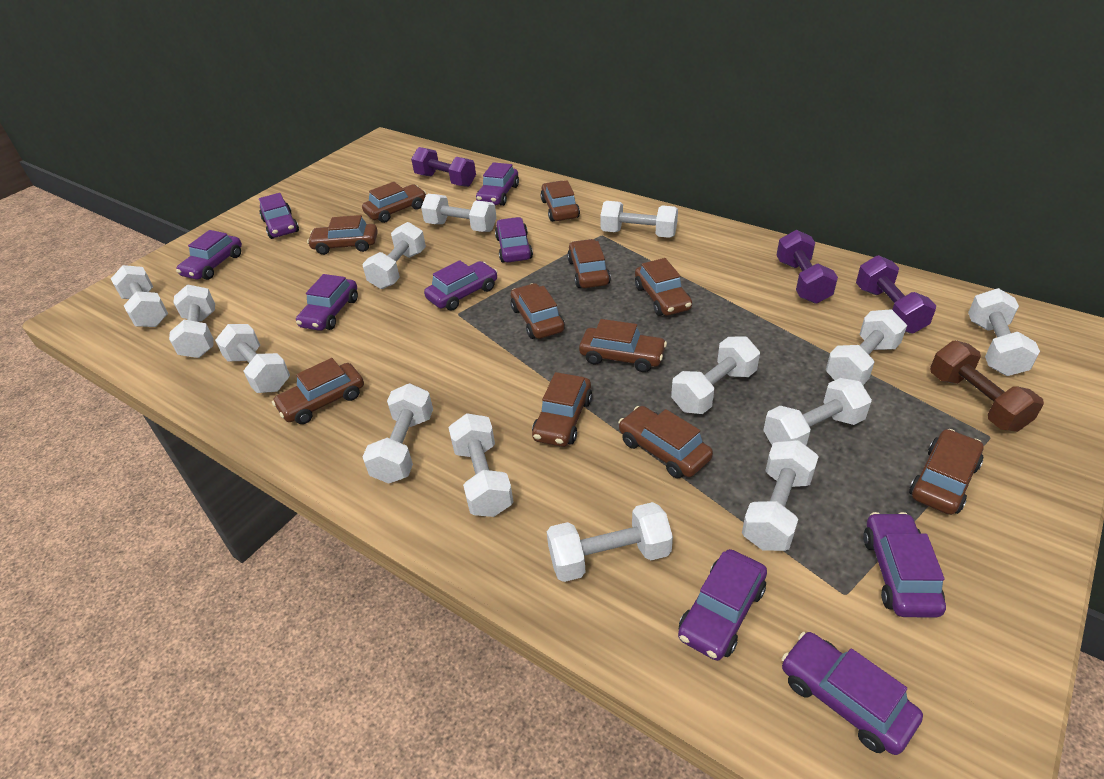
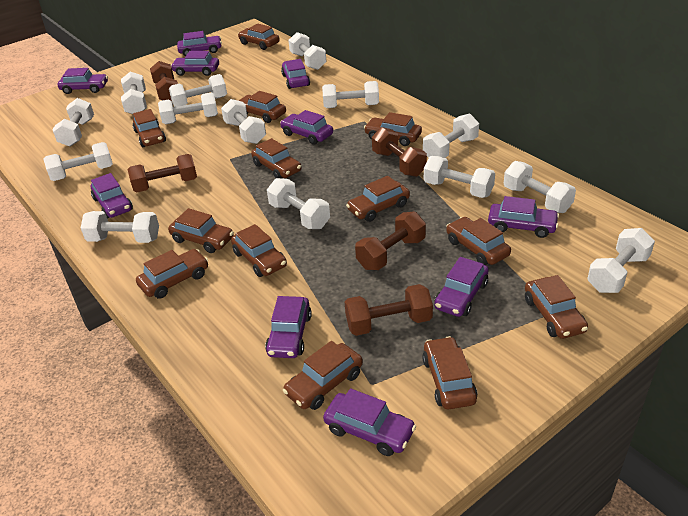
brown car: 11 -> 13
brown dumbbell: 1 -> 5
purple car: 9 -> 10
purple dumbbell: 3 -> 0

